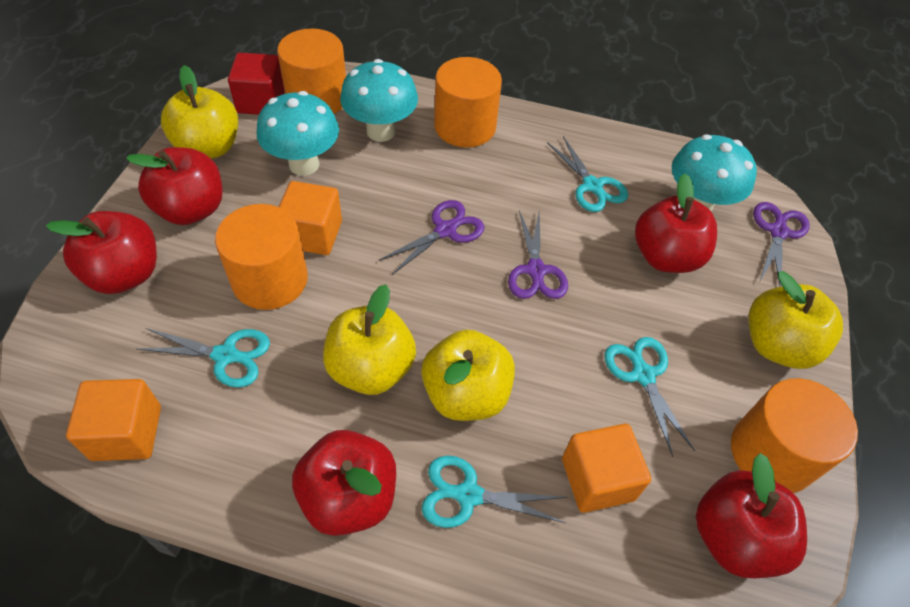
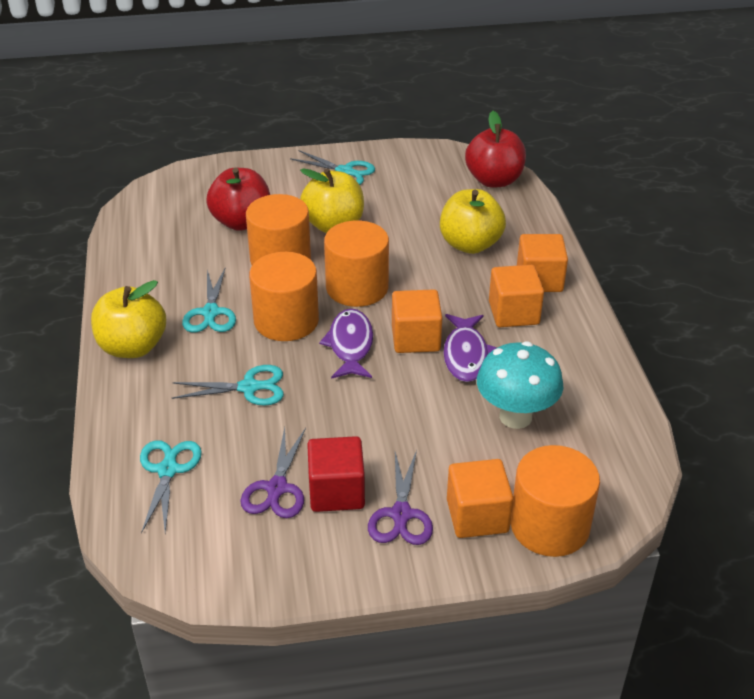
orange cube: 3 -> 4
purple fish: 0 -> 2
purple scissors: 3 -> 2
red apple: 5 -> 2
turquoise mushroom: 3 -> 1
yellow apple: 4 -> 3

